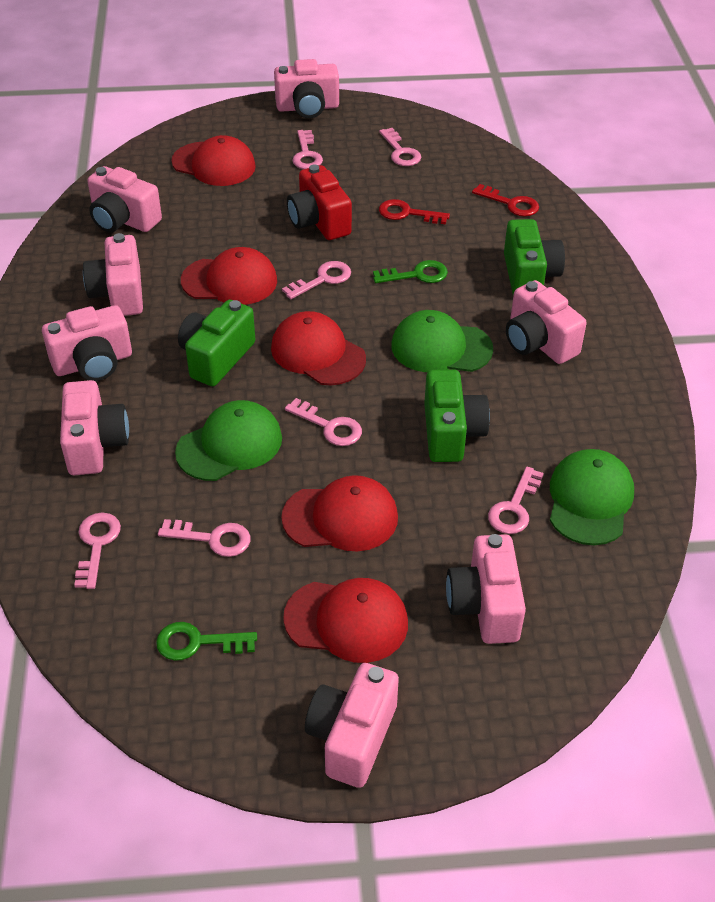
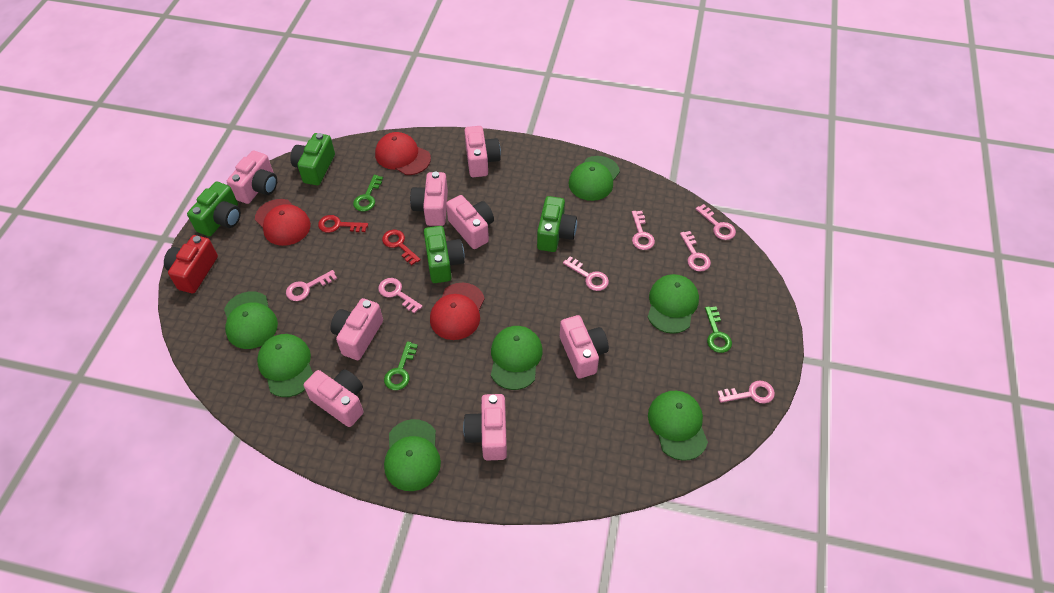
green camera: 3 -> 4
green cap: 3 -> 7
green key: 2 -> 3
red cap: 5 -> 3

